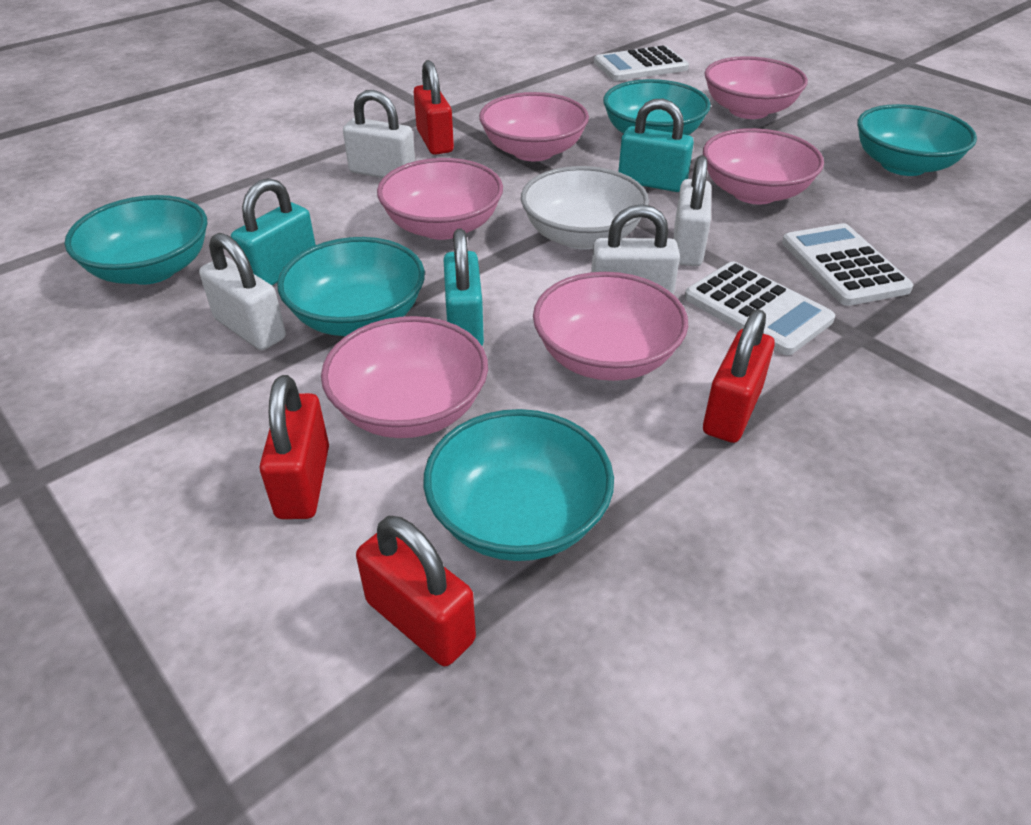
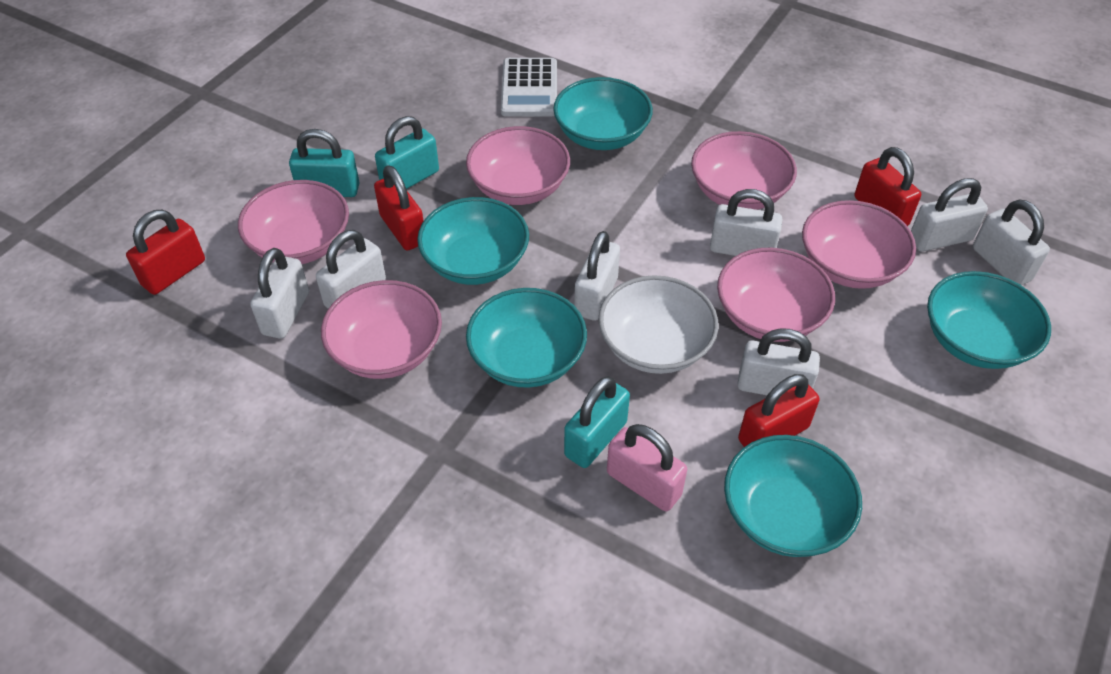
pink padlock: 0 -> 1
white calculator: 3 -> 1
white padlock: 4 -> 7

